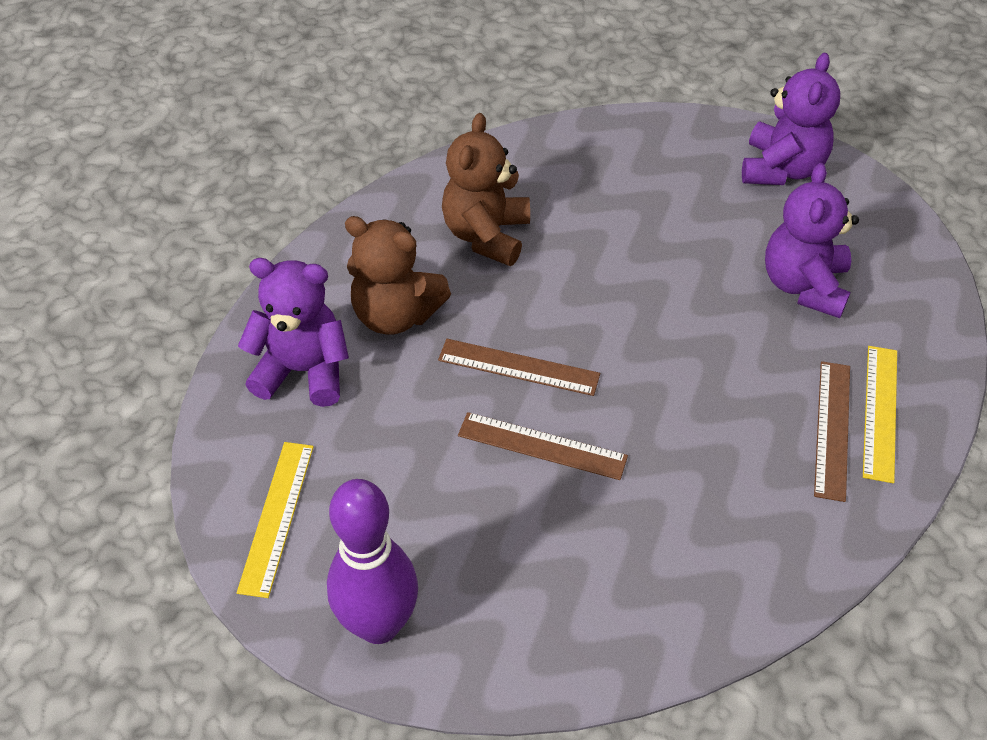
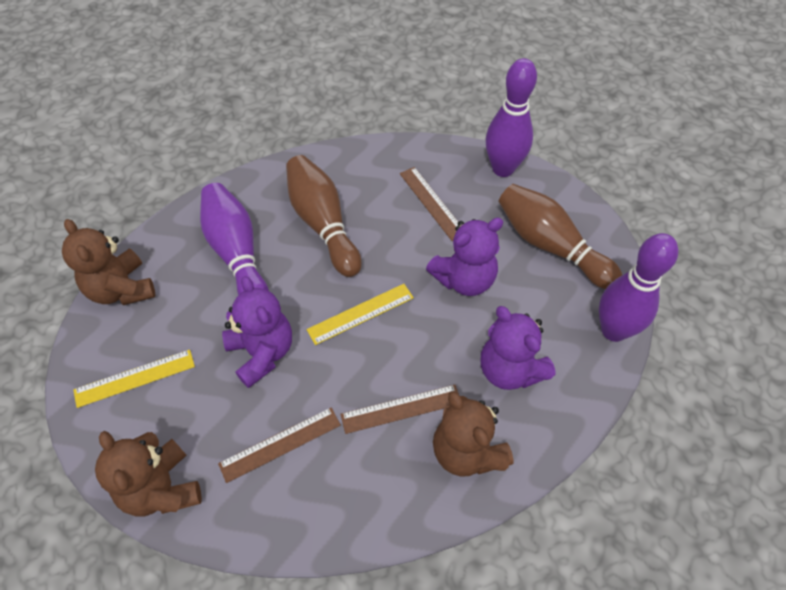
brown bowling pin: 0 -> 2
brown teddy bear: 2 -> 3
purple bowling pin: 1 -> 3

